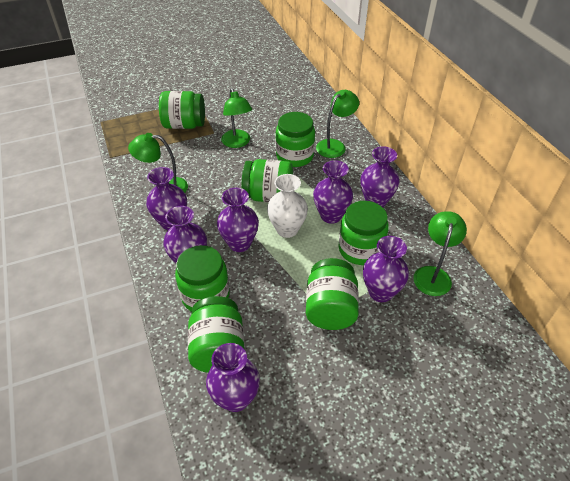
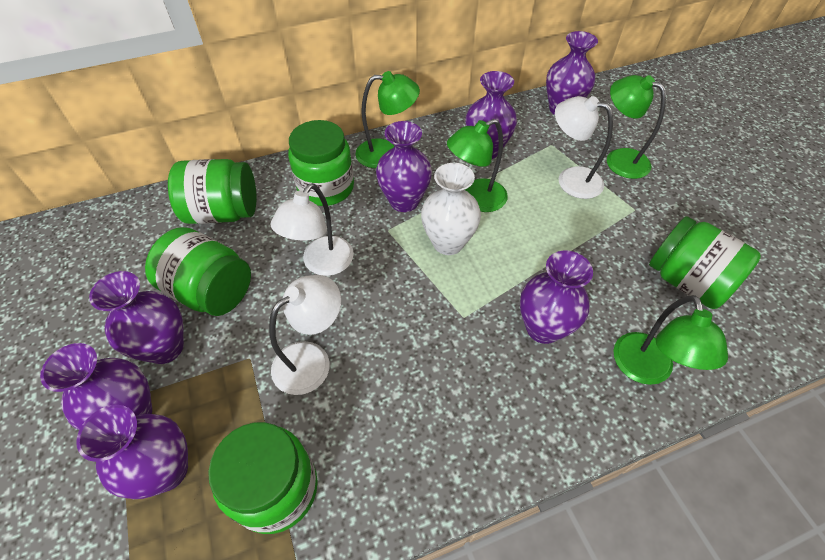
green jar: 7 -> 5
white lamp: 0 -> 3

